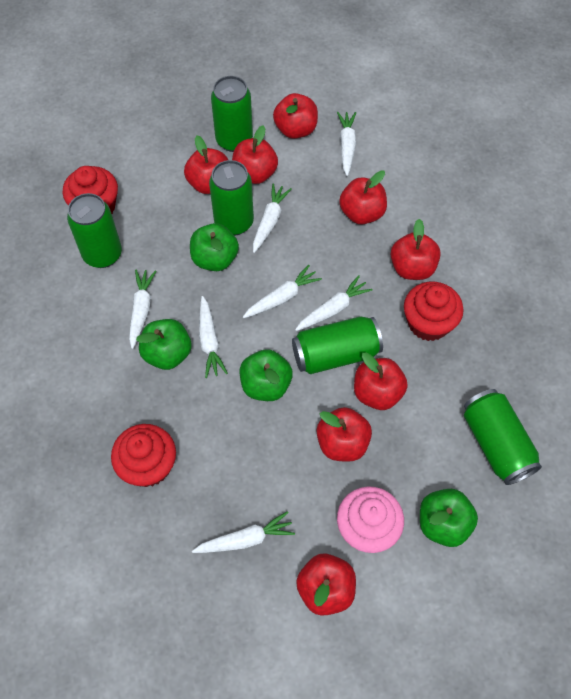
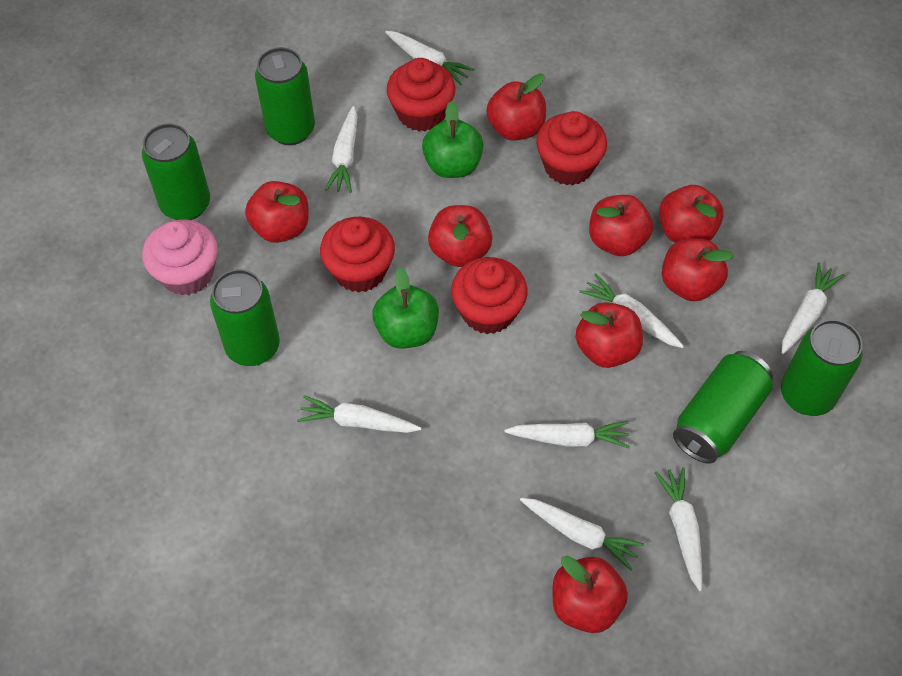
green apple: 4 -> 2
red cupcake: 3 -> 4
white carrot: 7 -> 8

